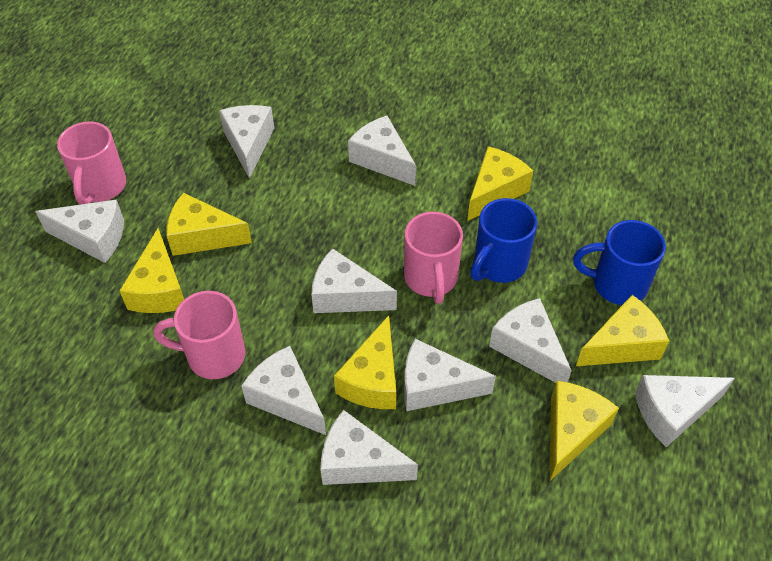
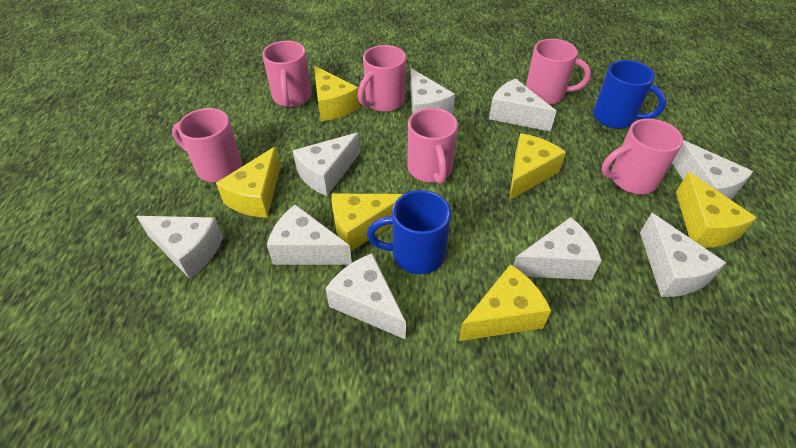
pink mug: 3 -> 6

